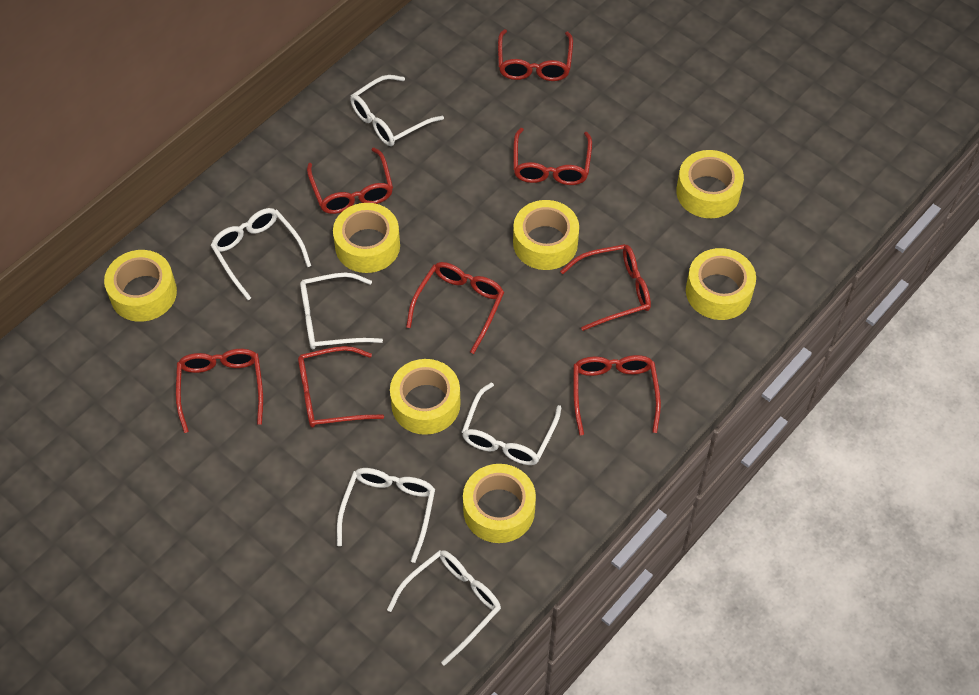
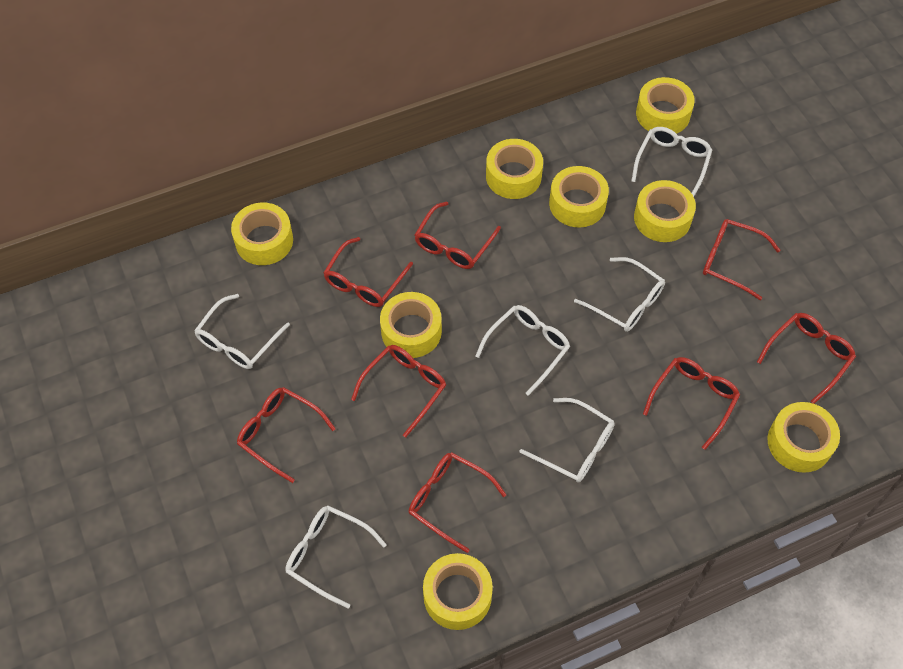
yellow tape: 7 -> 8

